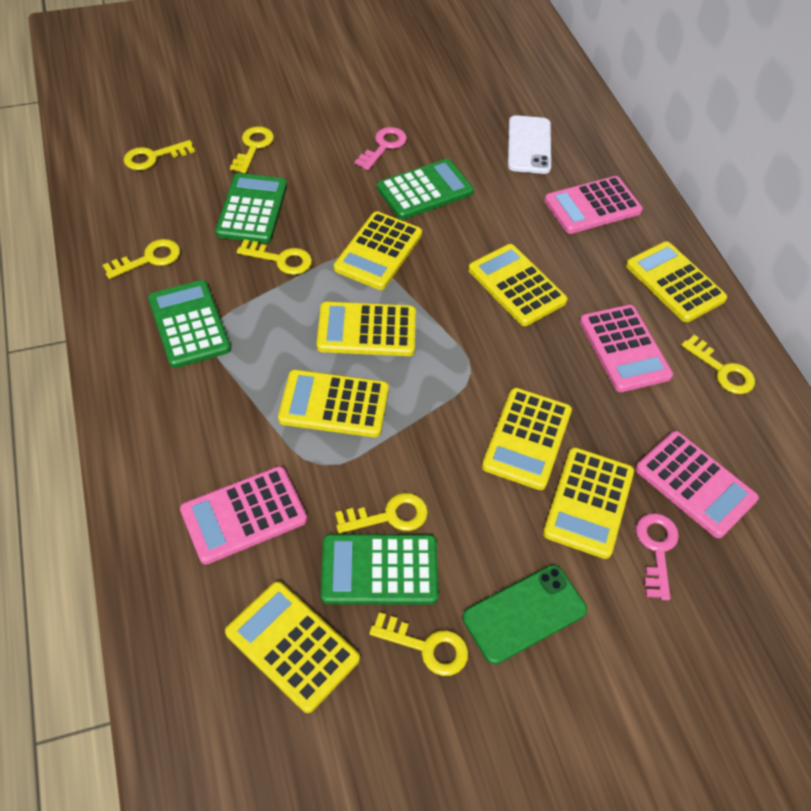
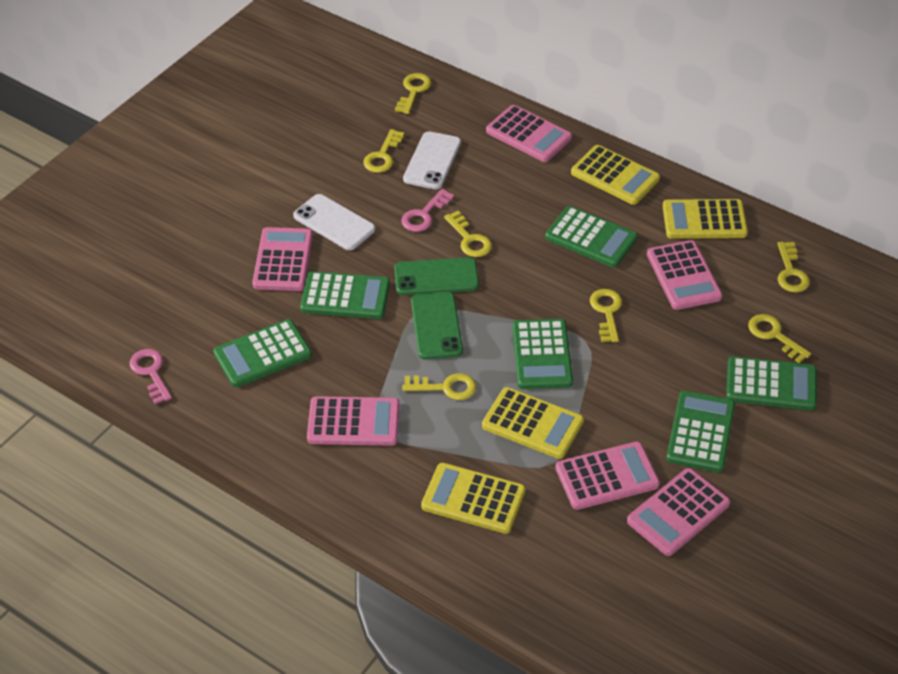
green calculator: 4 -> 6
green phone: 1 -> 2
pink calculator: 4 -> 6
white phone: 1 -> 2
yellow calculator: 8 -> 4

